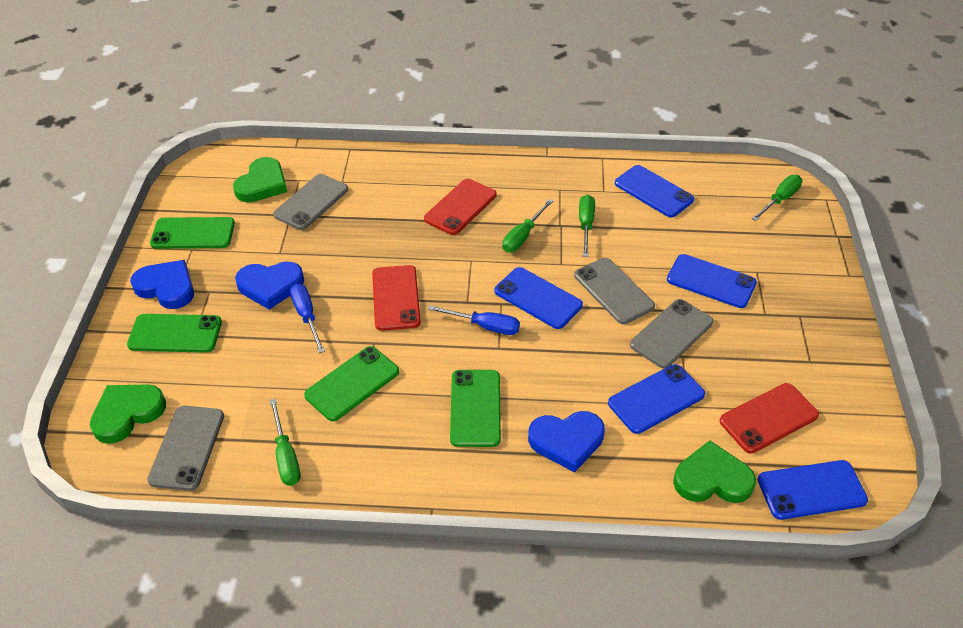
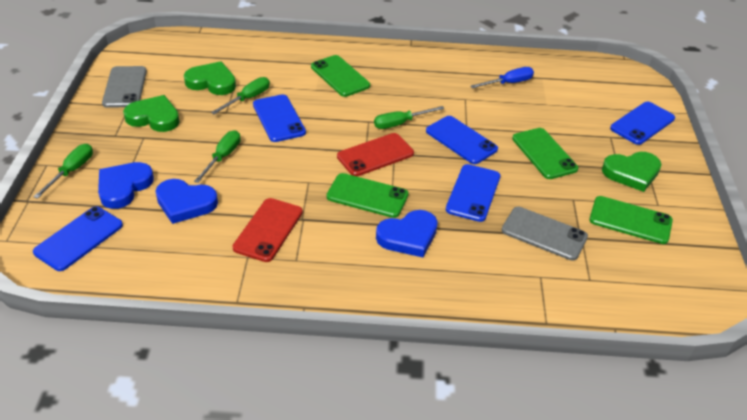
blue screwdriver: 2 -> 1
grey phone: 4 -> 2
red phone: 3 -> 2

